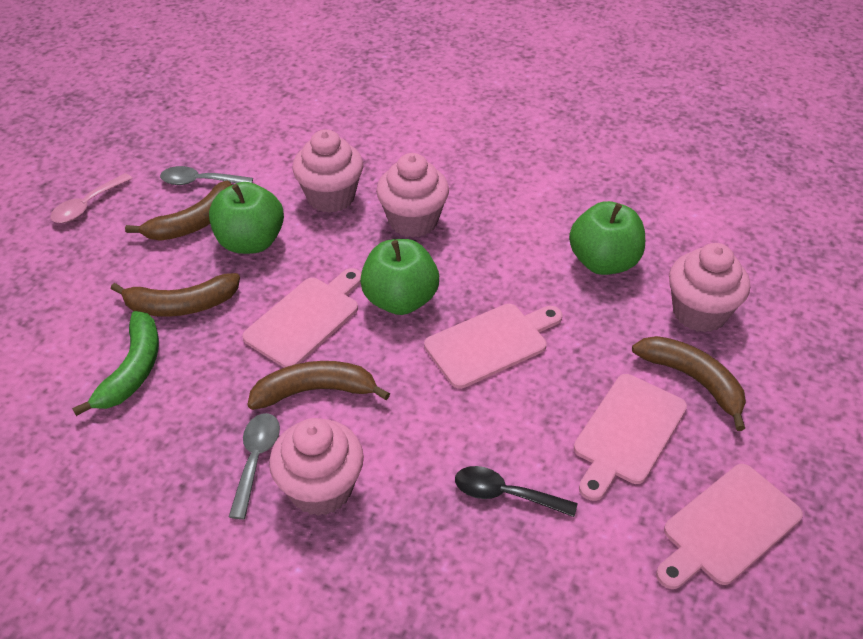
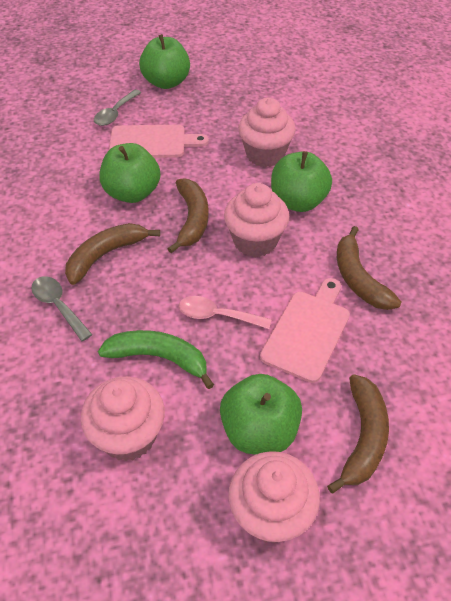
black spoon: 1 -> 0
green apple: 3 -> 4
pink cutting board: 4 -> 2

